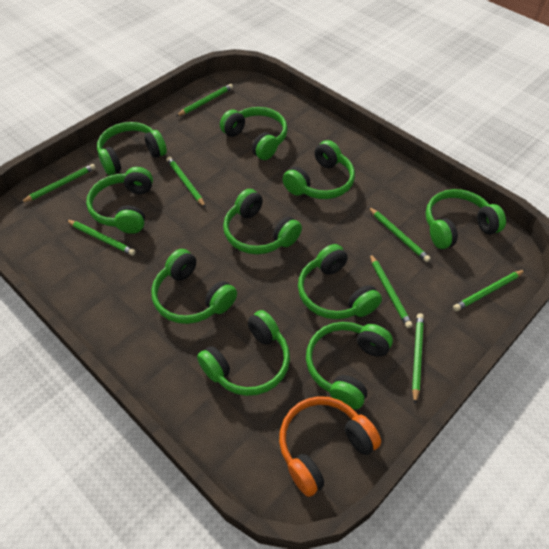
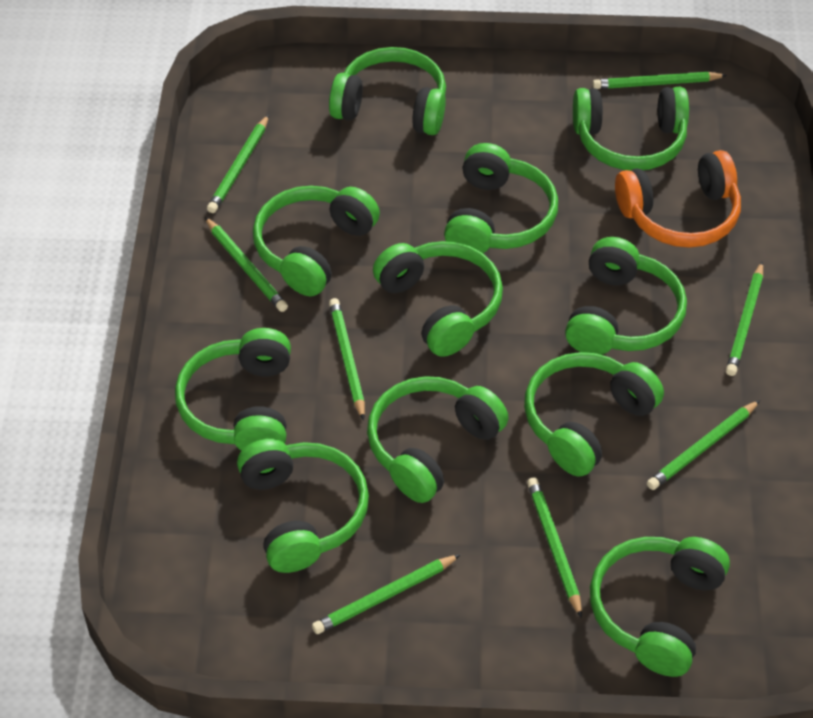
green headphones: 10 -> 11

